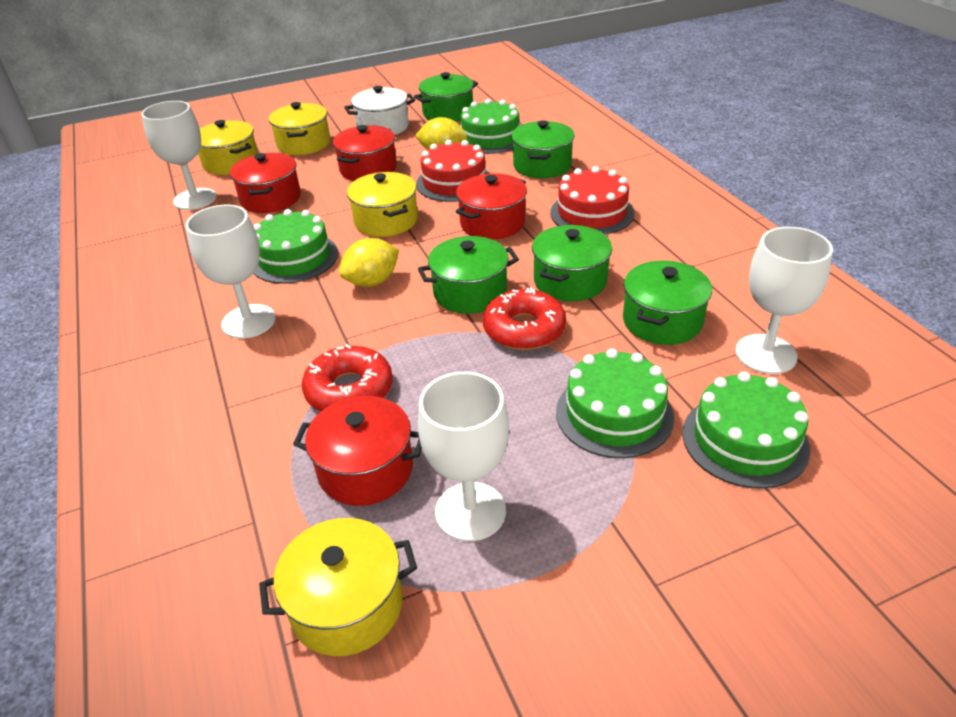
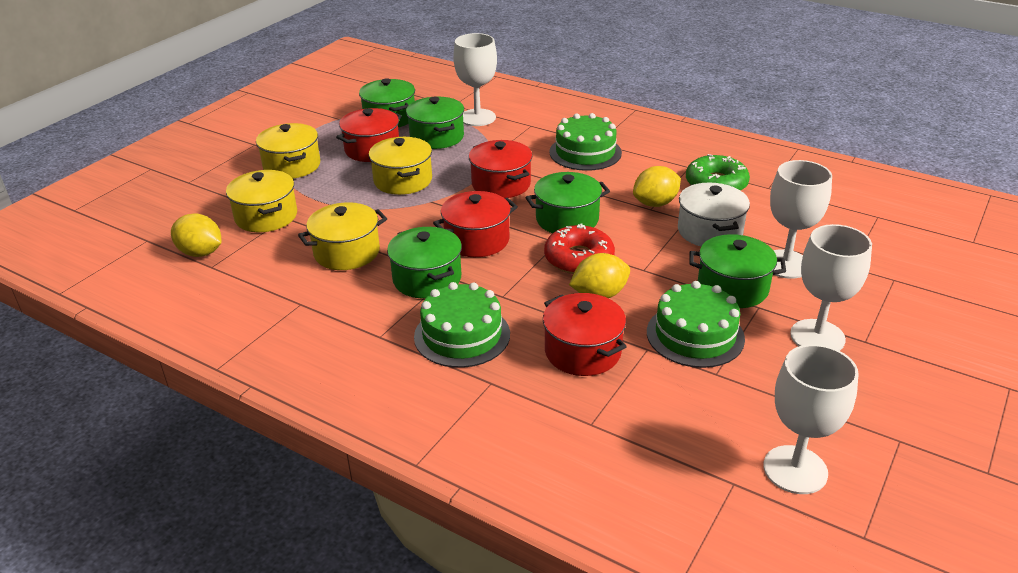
green cake: 4 -> 3
green donut: 0 -> 1
red cake: 2 -> 0
red donut: 2 -> 1
yellow lemon: 2 -> 3

